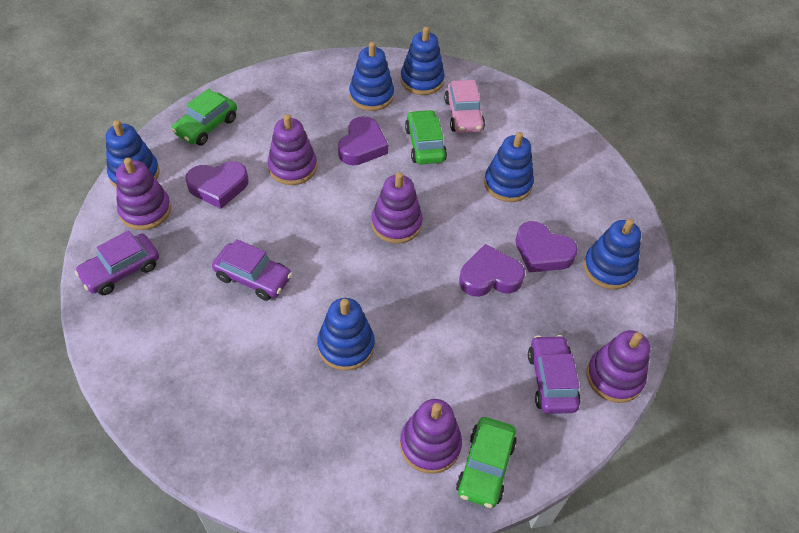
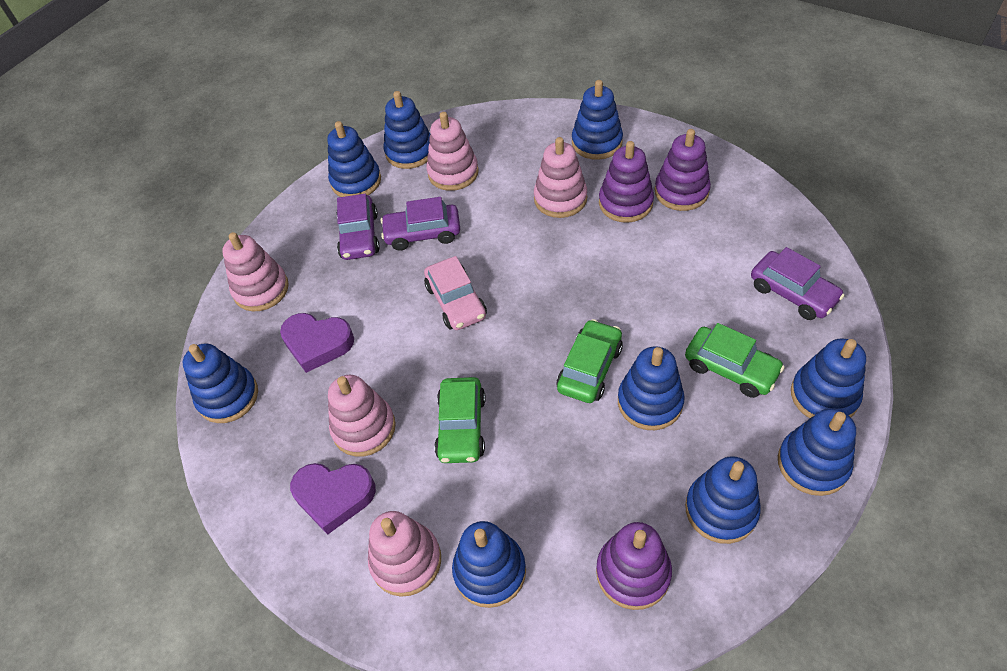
blue stacking toy: 6 -> 9
pink stacking toy: 0 -> 5
purple heart: 4 -> 2
purple stacking toy: 5 -> 3

